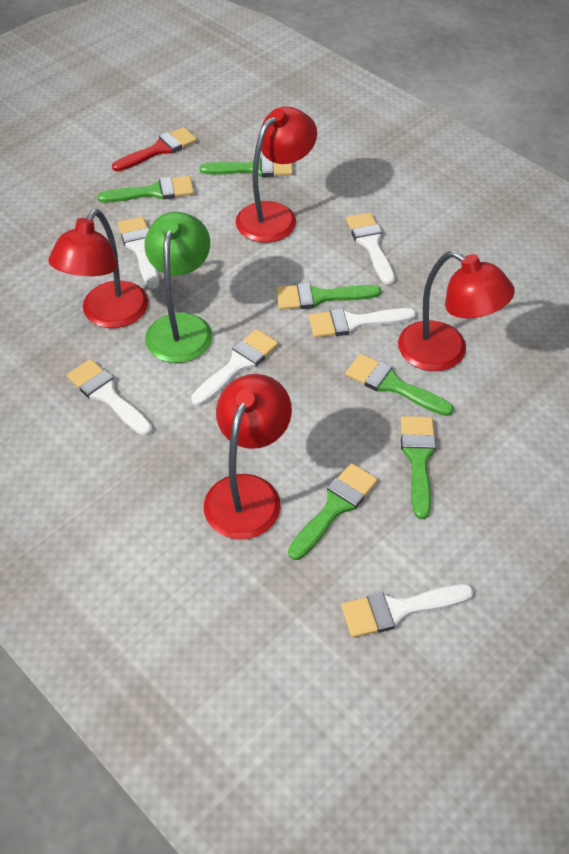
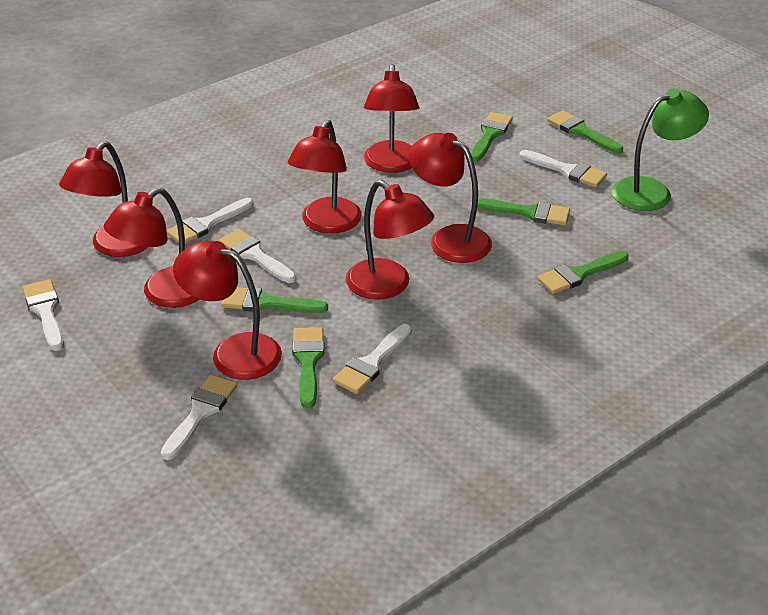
red brush: 1 -> 0
red lamp: 4 -> 7

